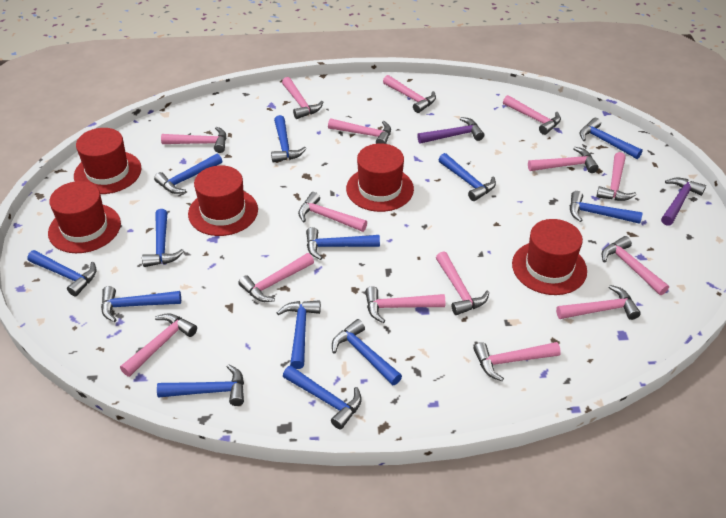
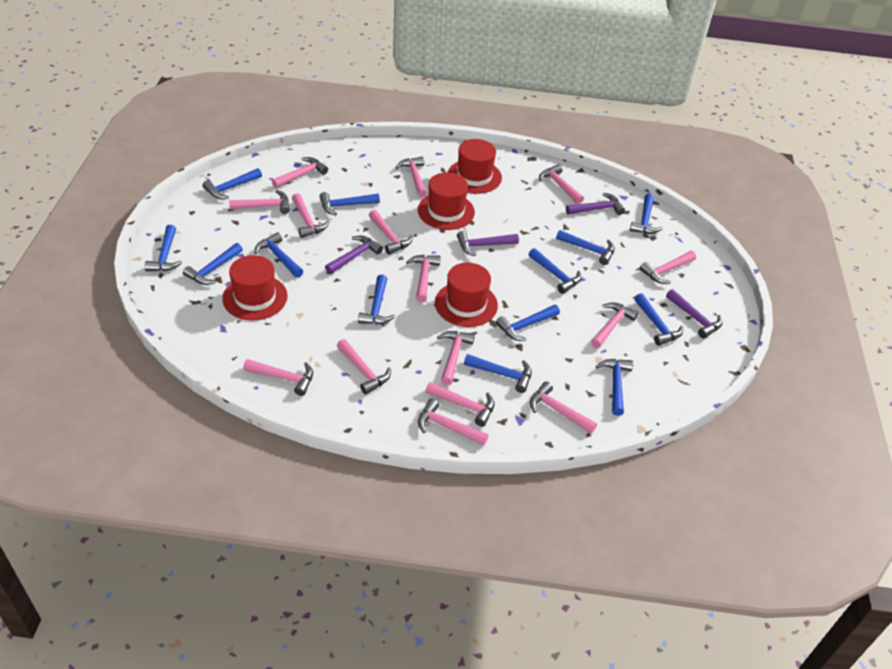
purple hammer: 2 -> 4
red hat: 5 -> 4

